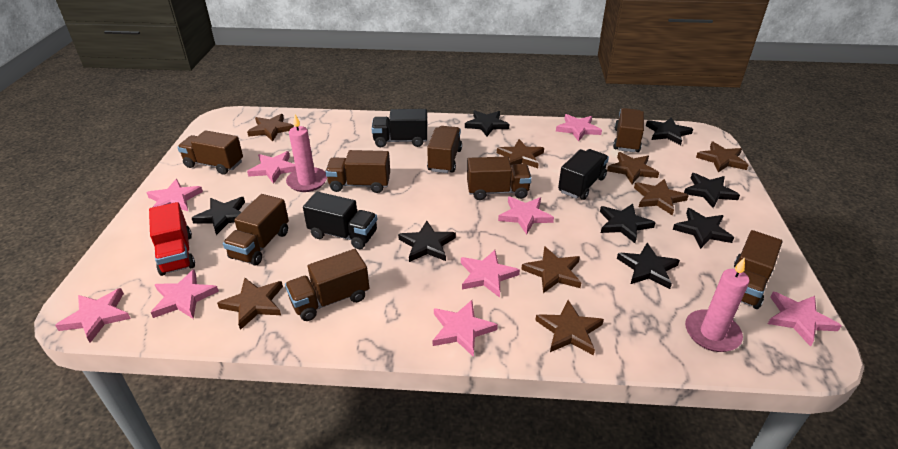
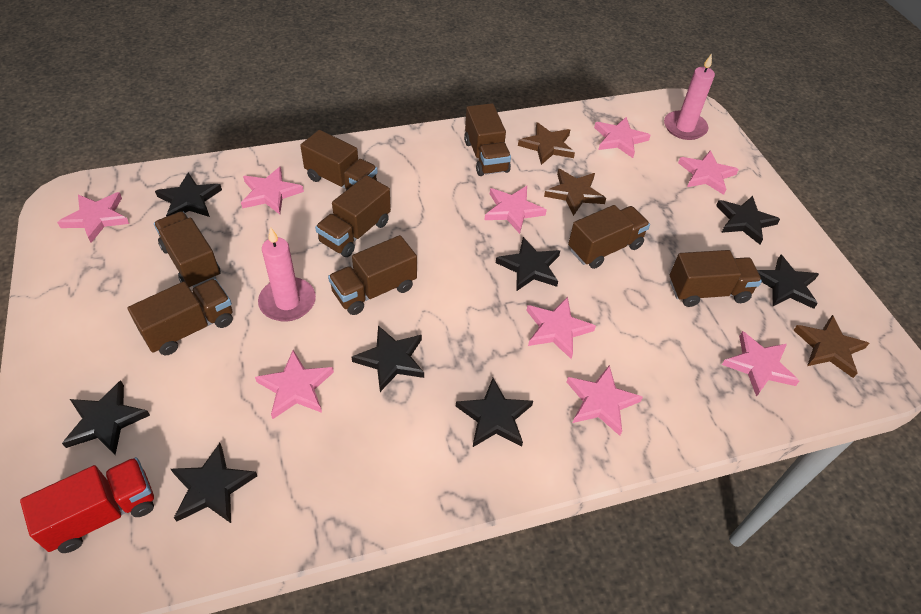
black truck: 3 -> 0
brown star: 8 -> 3

